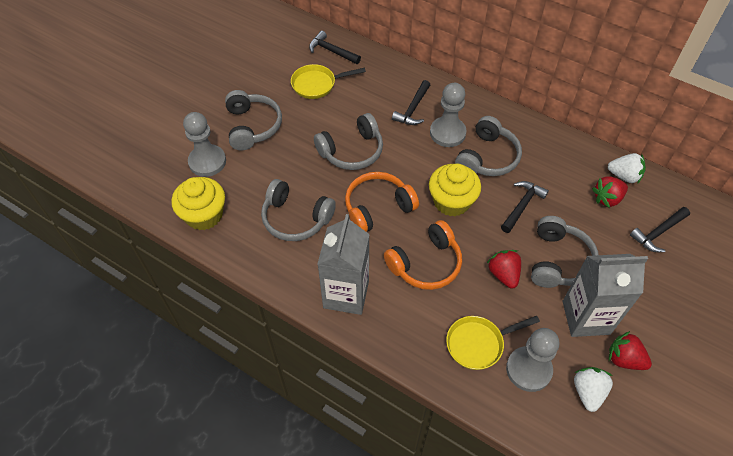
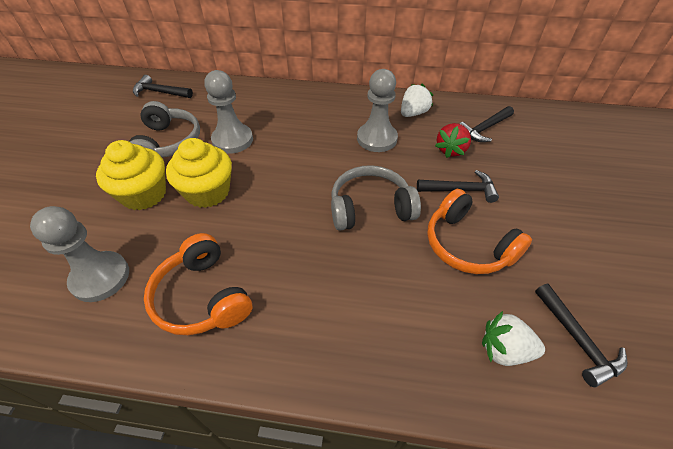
grey carton: 2 -> 0
grey headphones: 5 -> 2
red strawberry: 3 -> 1
yellow pan: 2 -> 0

